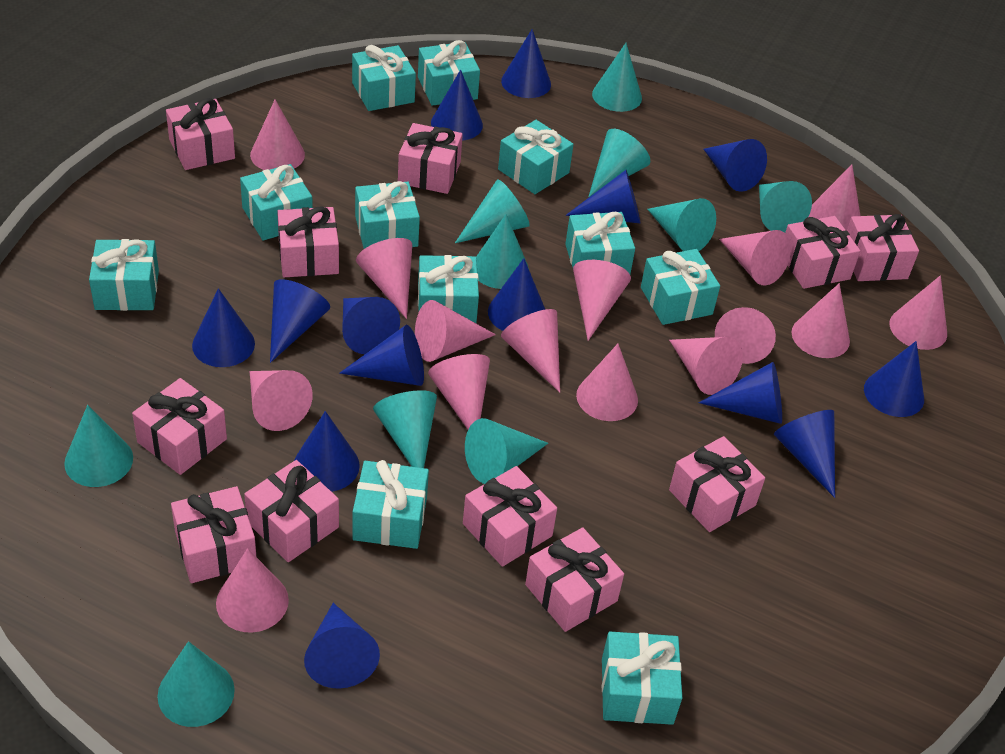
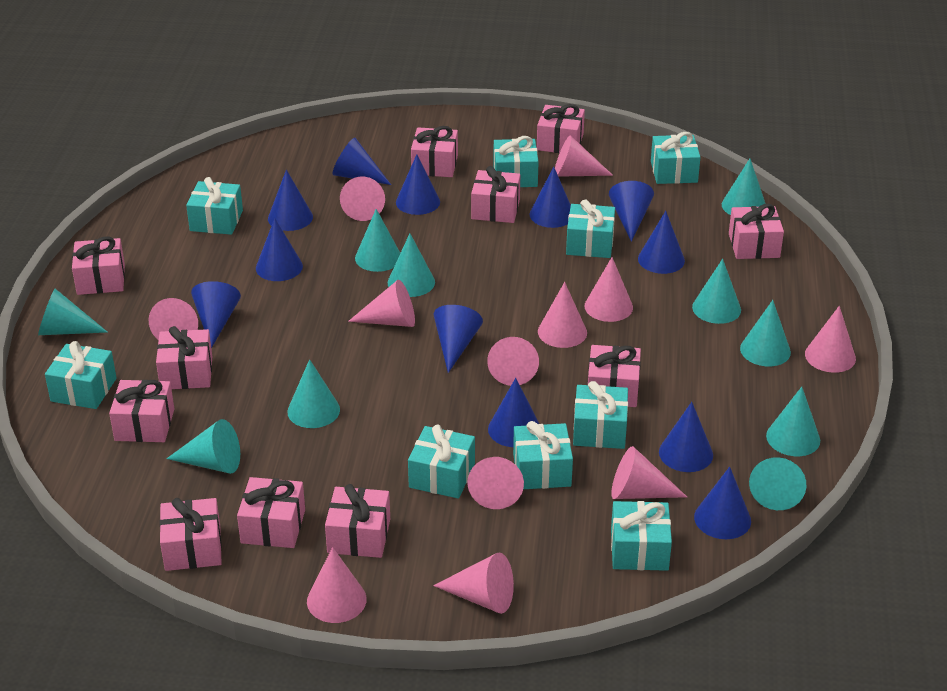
blue cone: 14 -> 12
pink cone: 15 -> 12
turquoise gift: 11 -> 9

